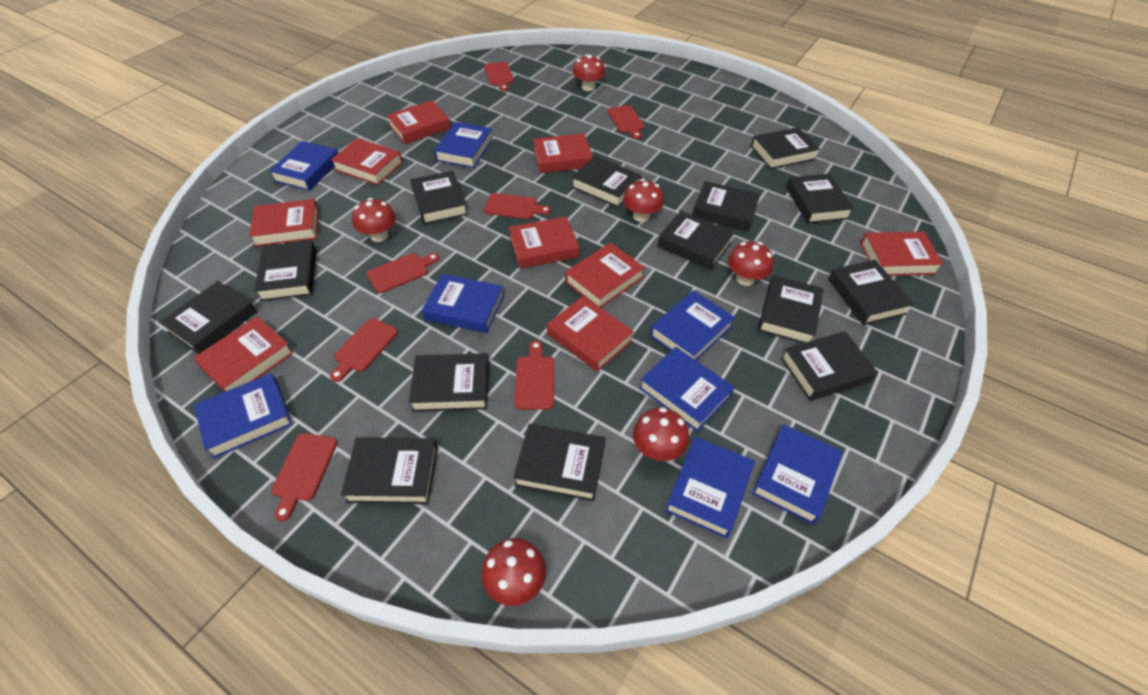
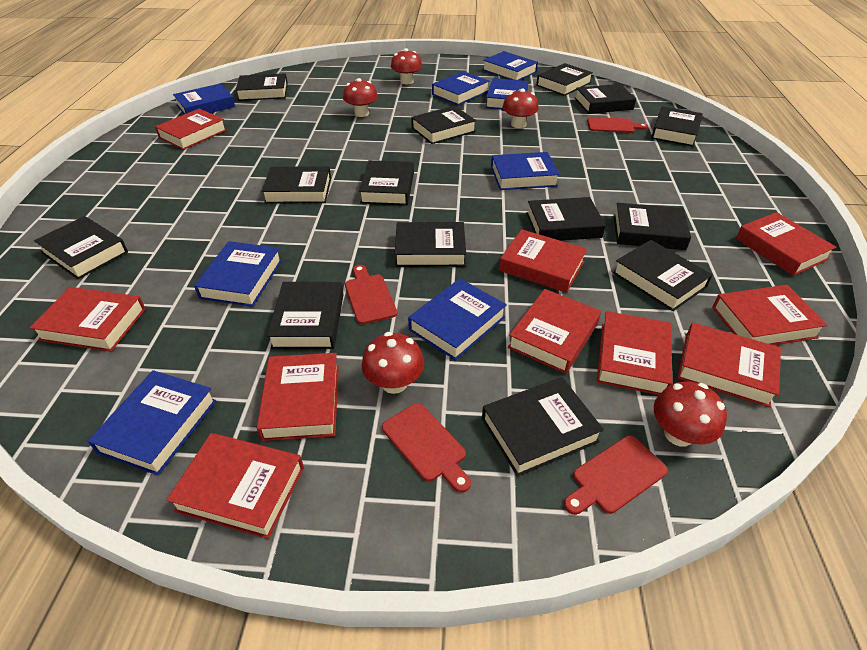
red book: 9 -> 10
red cutting board: 7 -> 4
red mushroom: 6 -> 5

